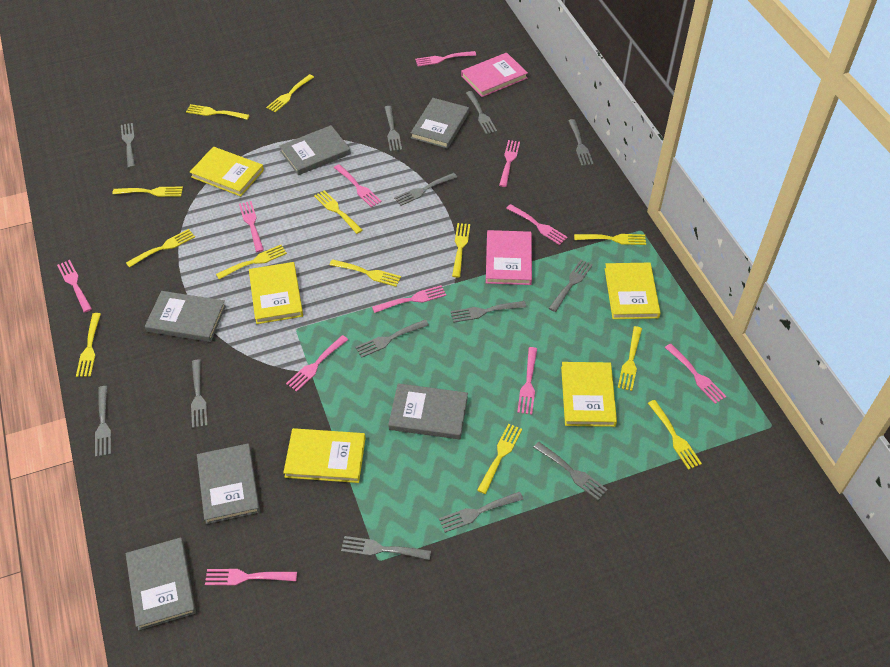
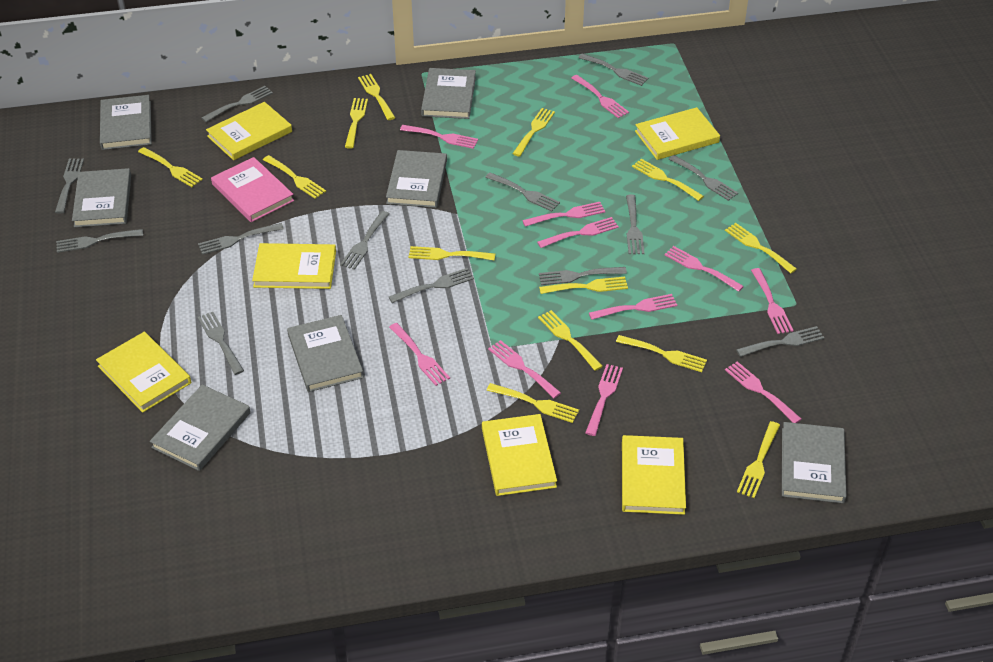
grey book: 6 -> 7
pink book: 2 -> 1
yellow book: 5 -> 6

